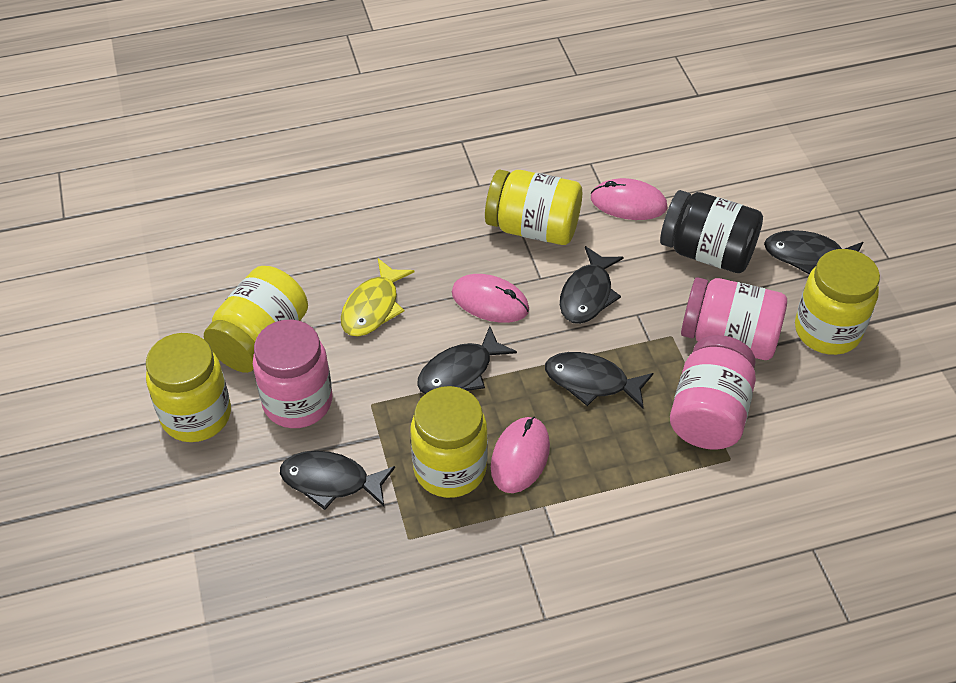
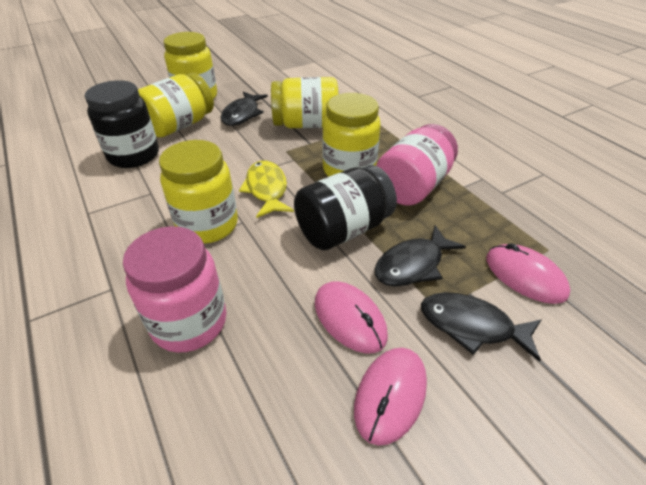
black fish: 5 -> 3
black jar: 1 -> 2
pink jar: 3 -> 2

